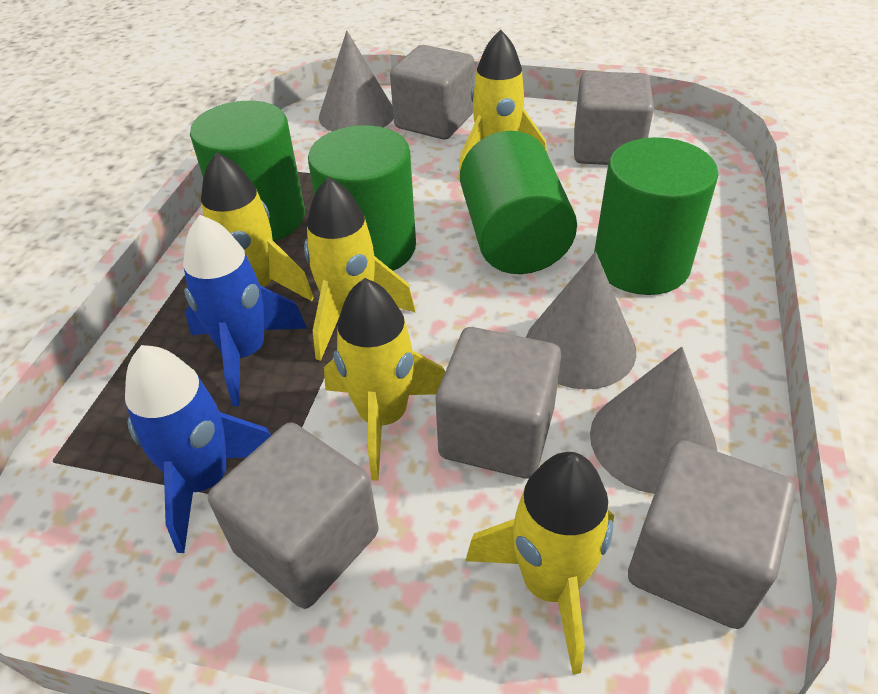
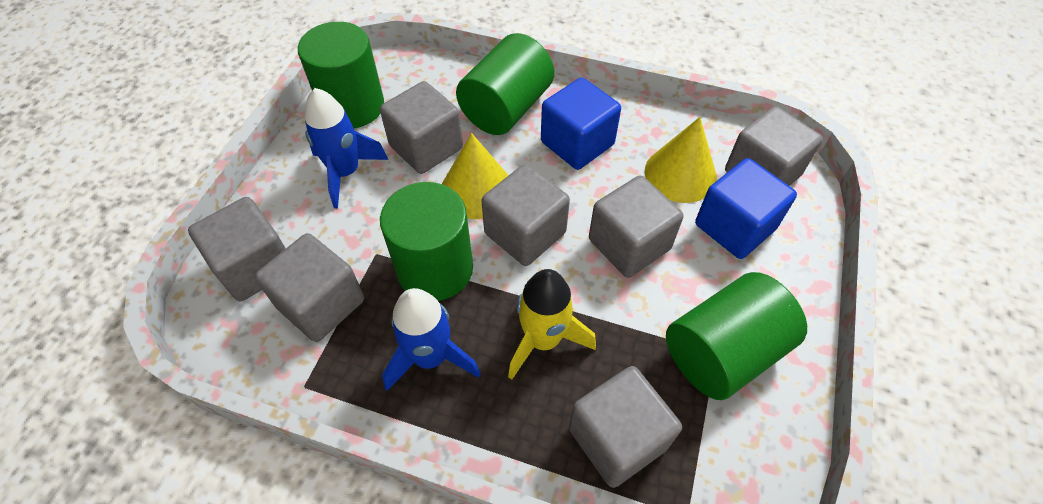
blue cube: 0 -> 2
grey cone: 3 -> 0
grey cube: 5 -> 7
yellow cone: 0 -> 2
yellow rocket: 5 -> 1

